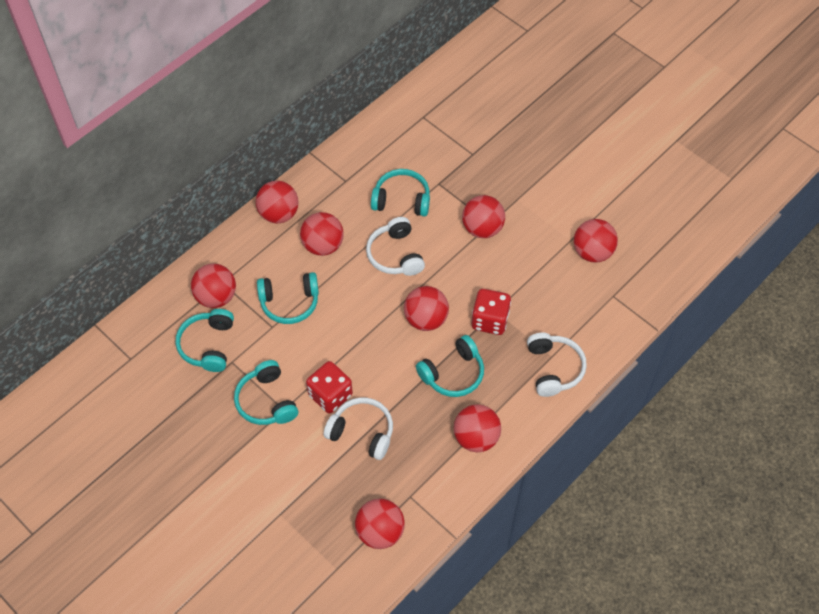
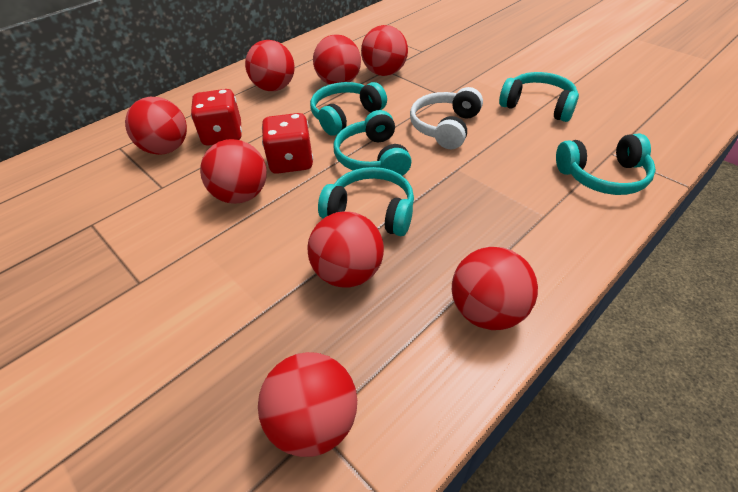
white headphones: 3 -> 1

